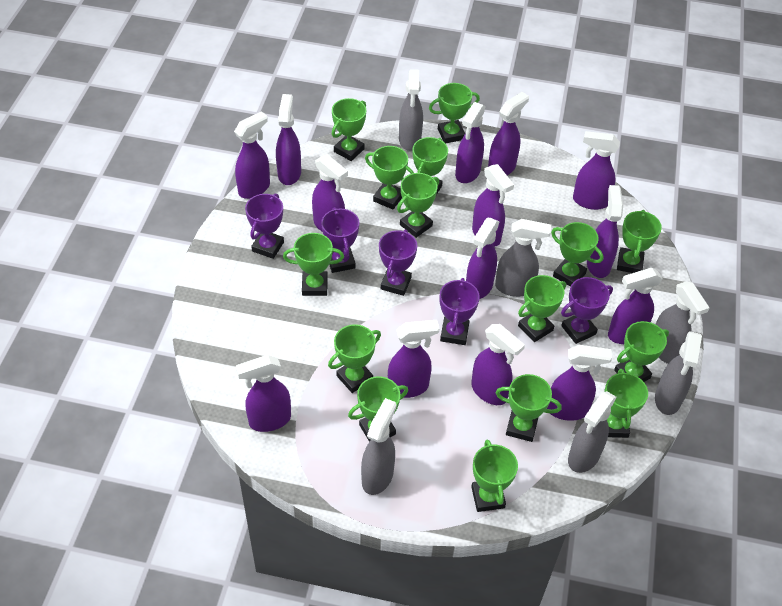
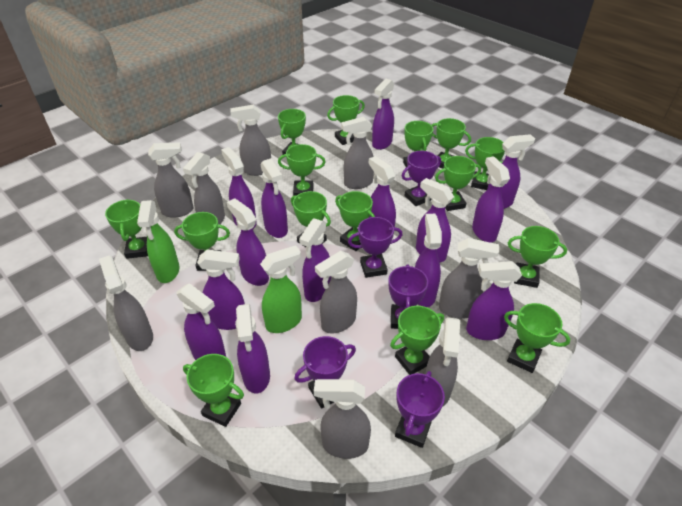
green spray bottle: 0 -> 2
grey spray bottle: 6 -> 9

